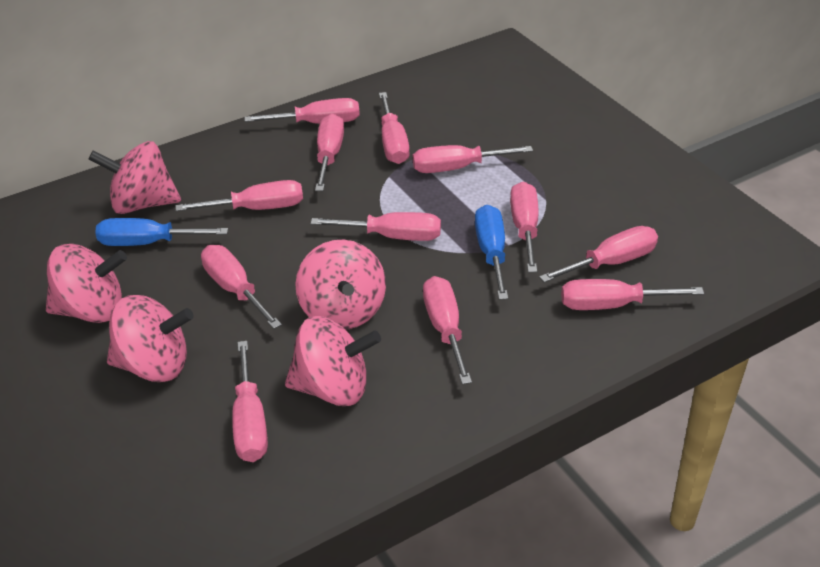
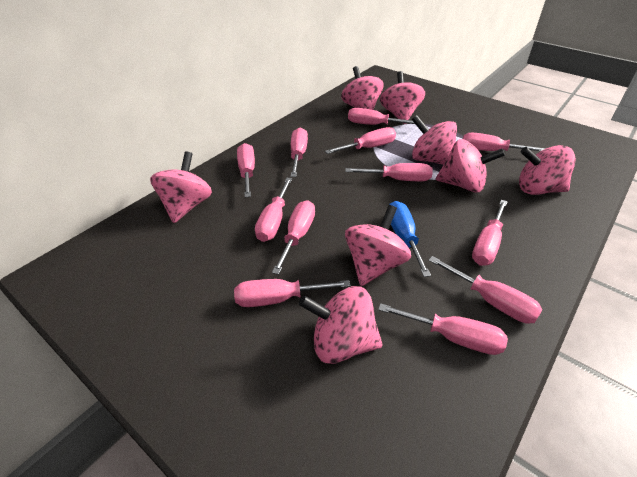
blue screwdriver: 2 -> 1
pink spinning top: 5 -> 8

